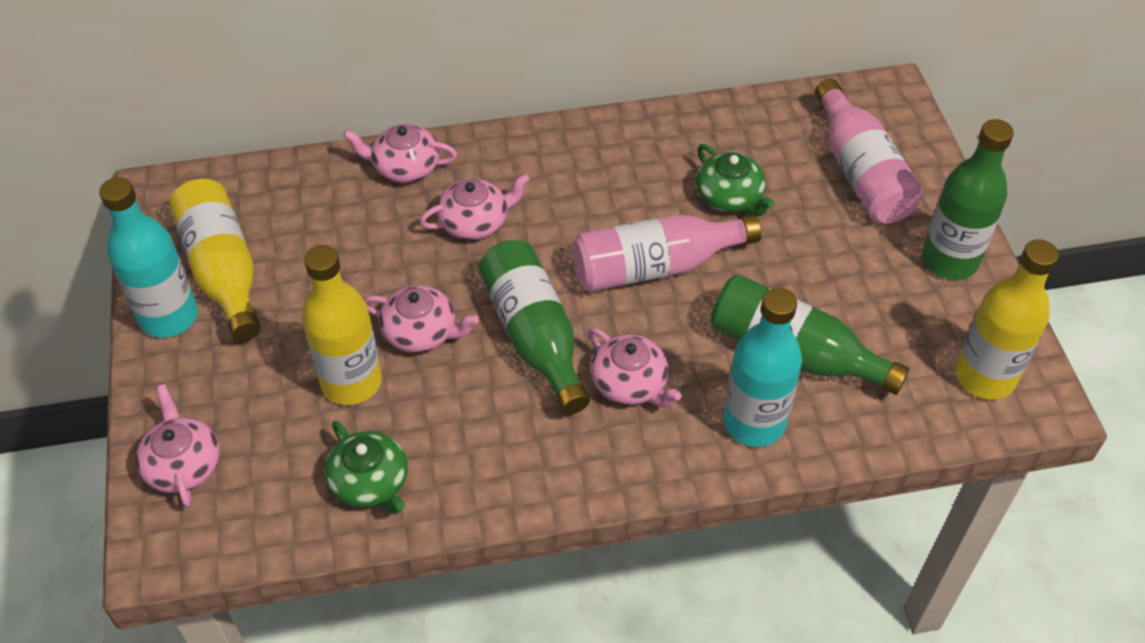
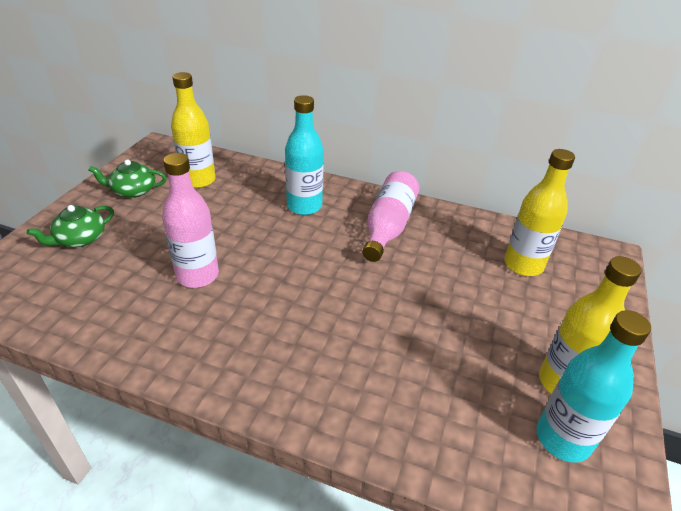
green bottle: 3 -> 0
pink teapot: 5 -> 0

